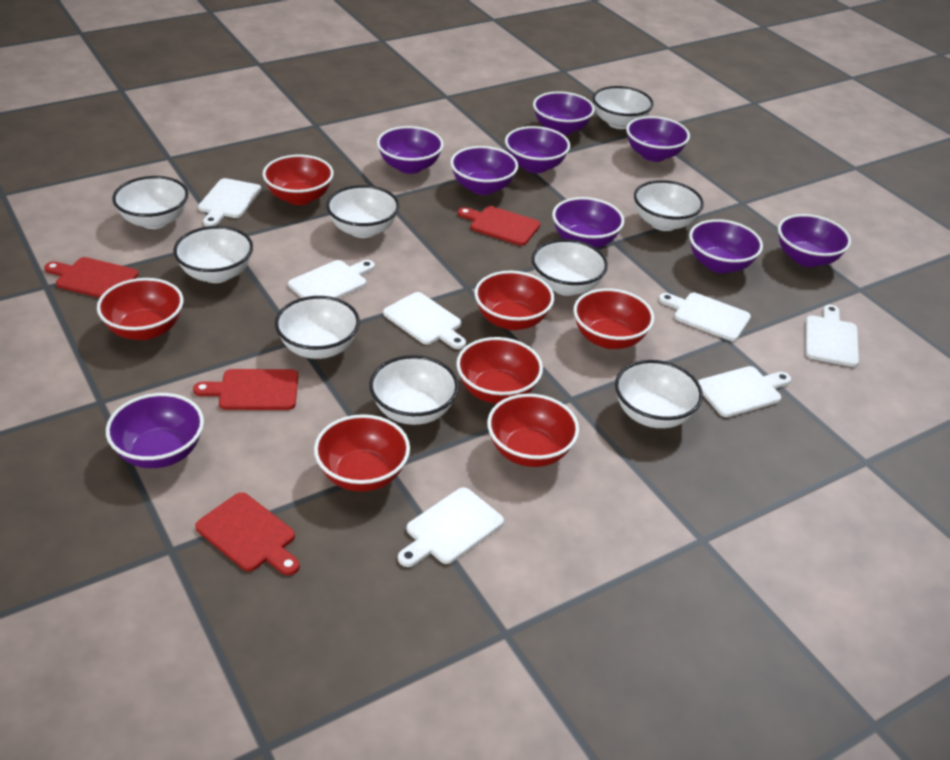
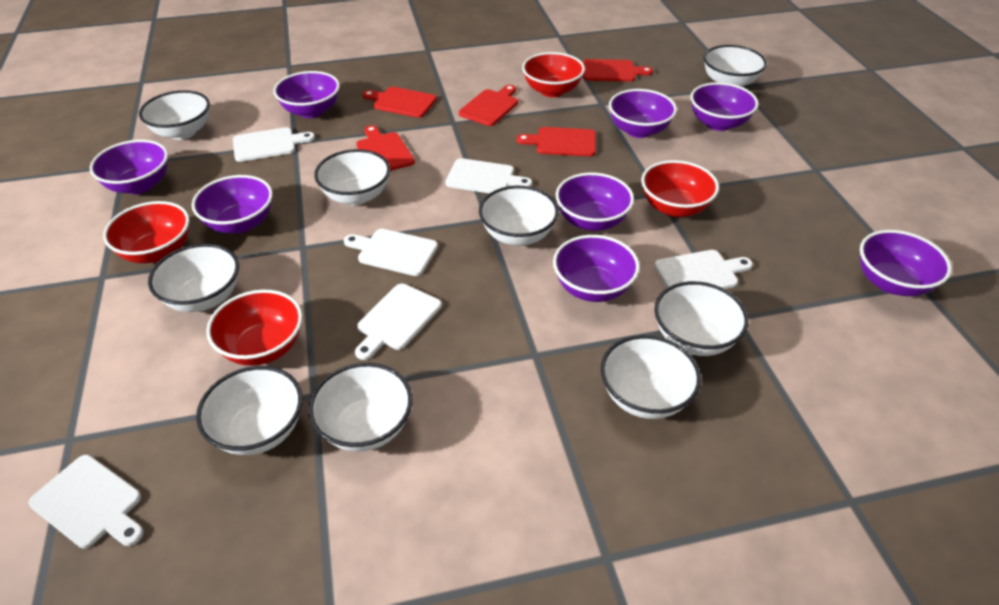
purple bowl: 9 -> 8
red bowl: 7 -> 4
red cutting board: 4 -> 5
white cutting board: 7 -> 6

